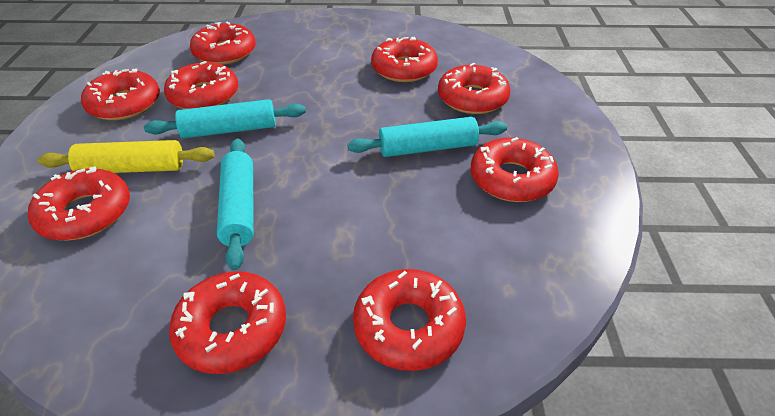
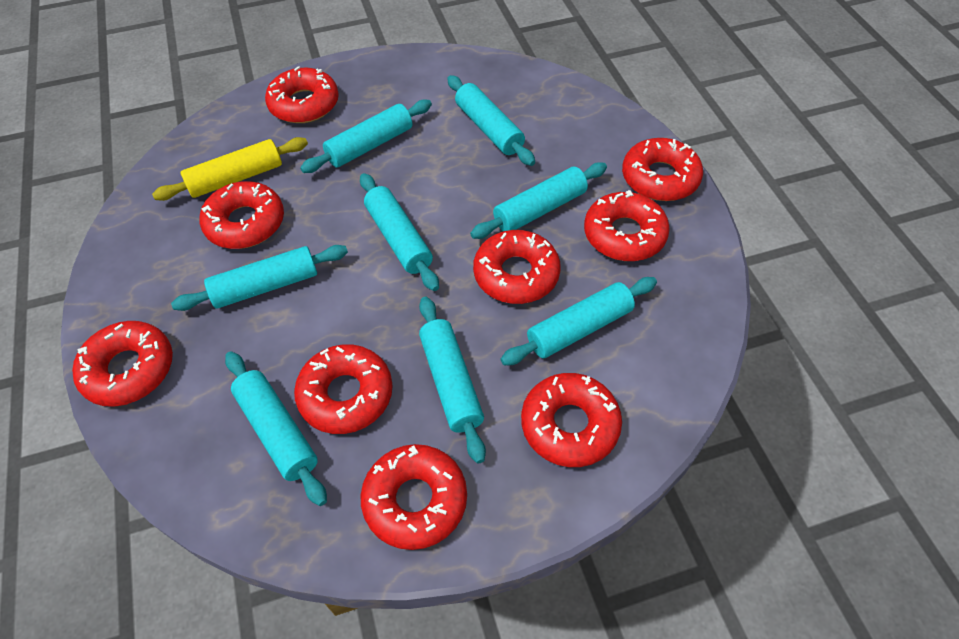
turquoise rolling pin: 3 -> 8

